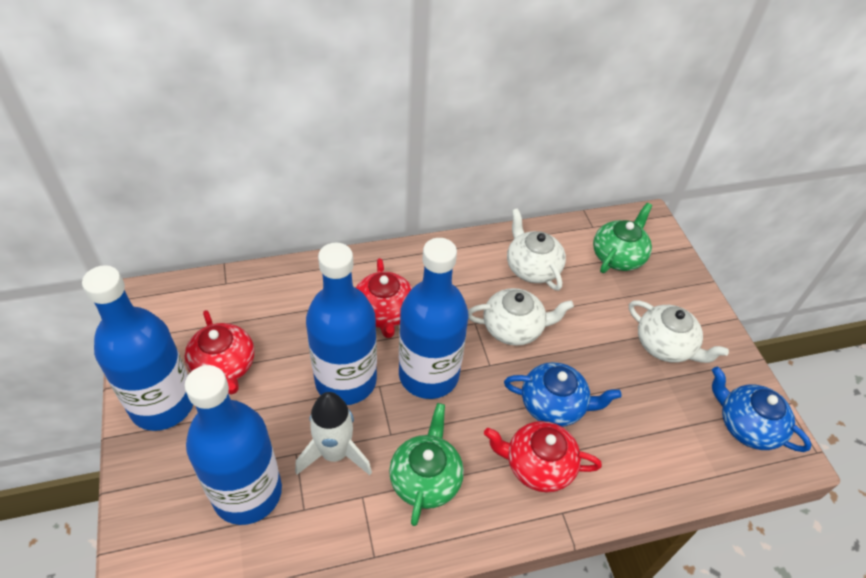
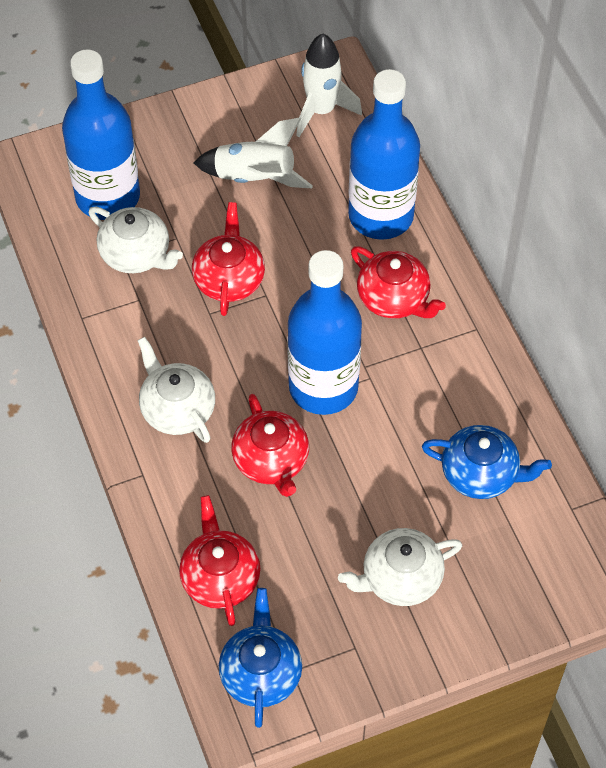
blue bottle: 4 -> 3
green teapot: 2 -> 0
red teapot: 3 -> 4
white rocket: 1 -> 2

